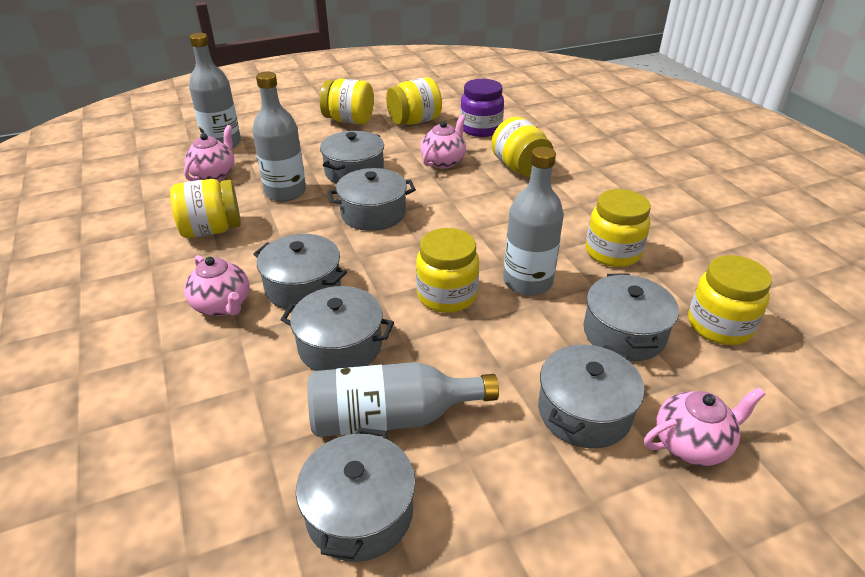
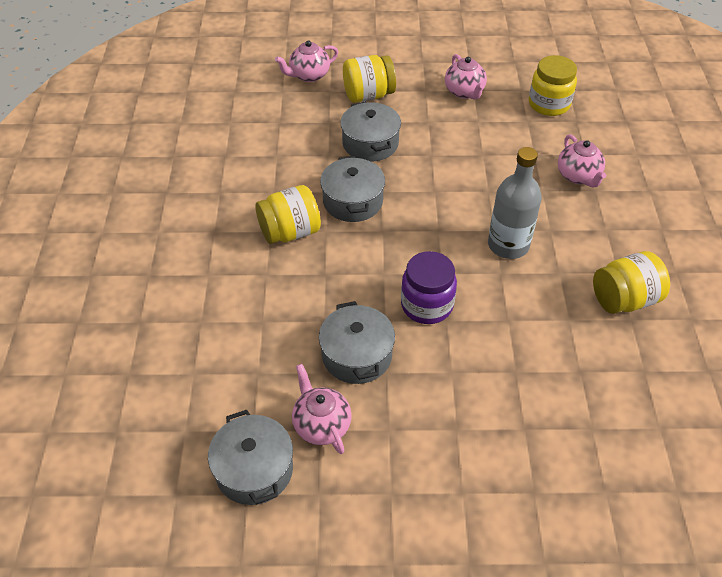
grey bottle: 4 -> 1
grey pot: 7 -> 4
yellow jar: 7 -> 4

